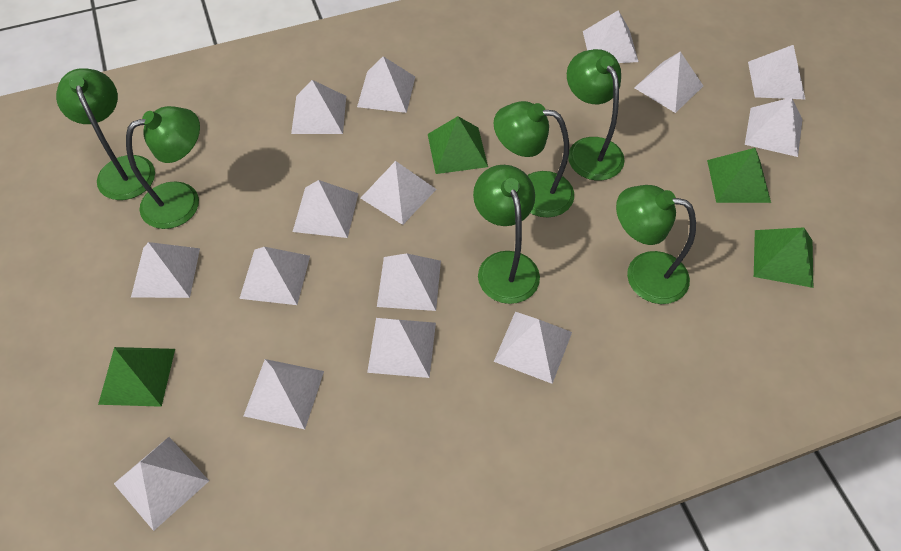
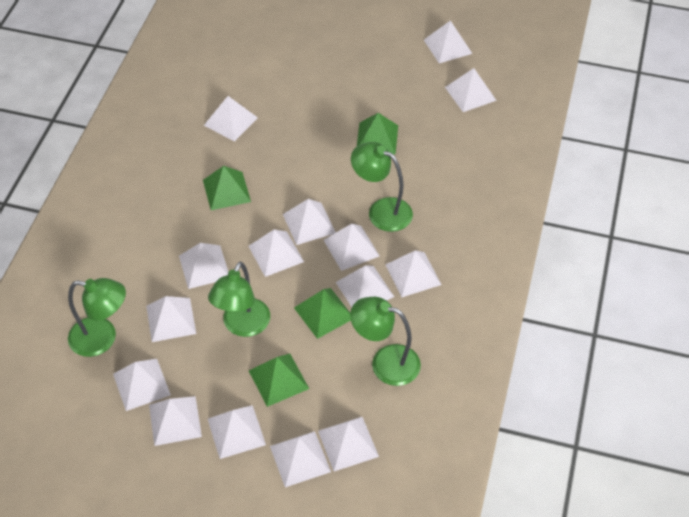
green lamp: 6 -> 4

